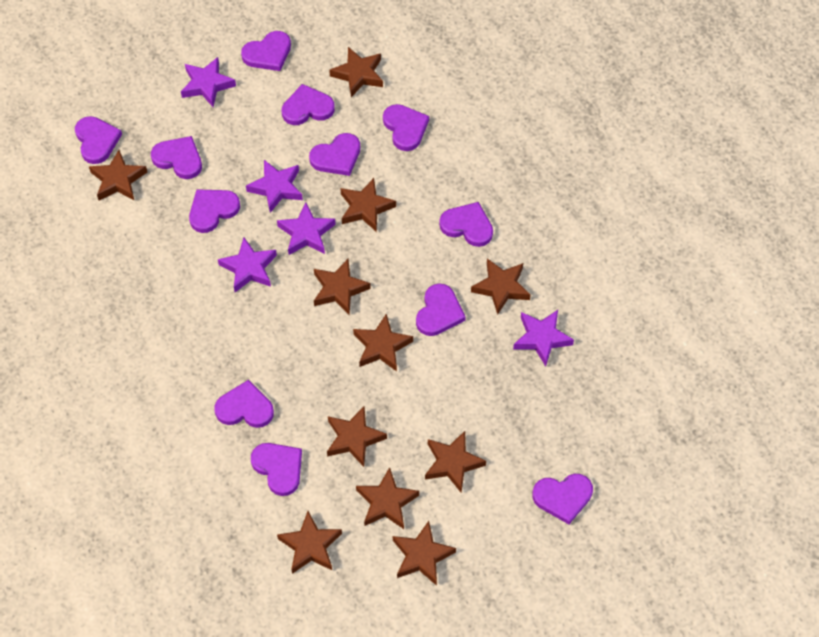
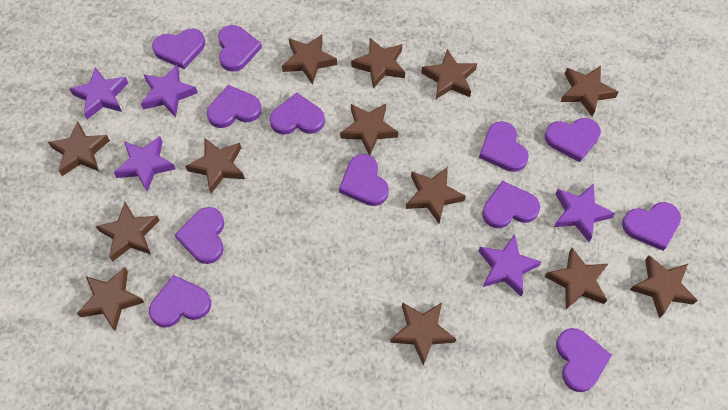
brown star: 11 -> 13

